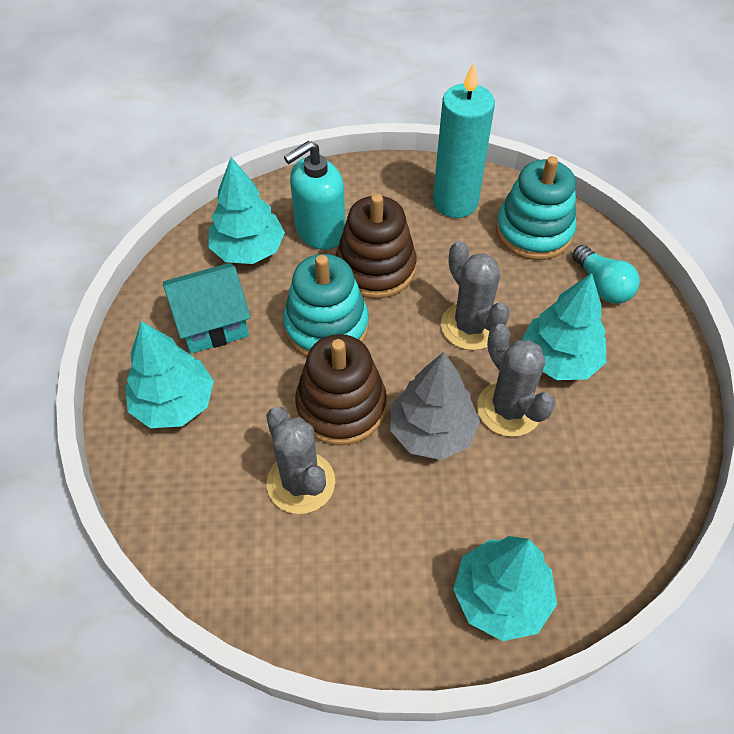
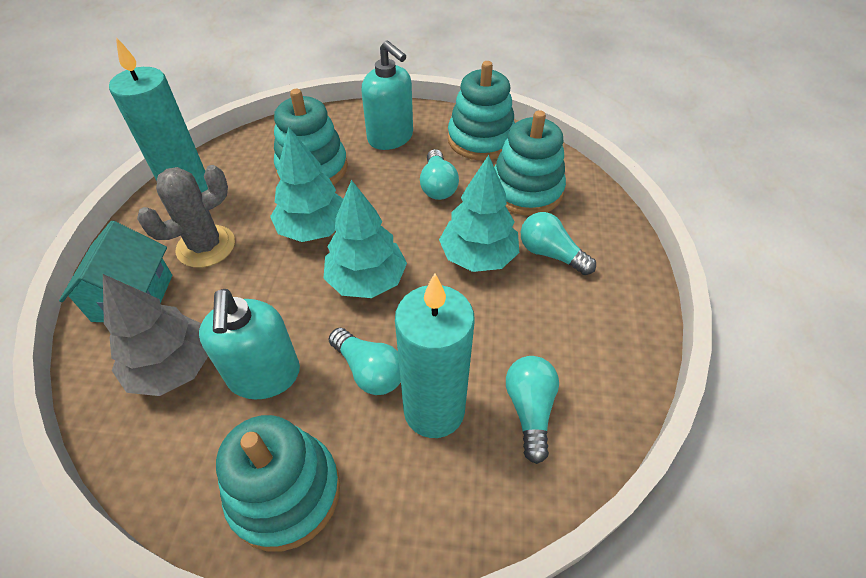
brown stacking toy: 2 -> 0
grey cactus: 3 -> 1
turquoise candle: 1 -> 2
turquoise light bulb: 1 -> 4
turquoise soap dispenser: 1 -> 2
turquoise stacking toy: 2 -> 4
turquoise tree: 4 -> 3

